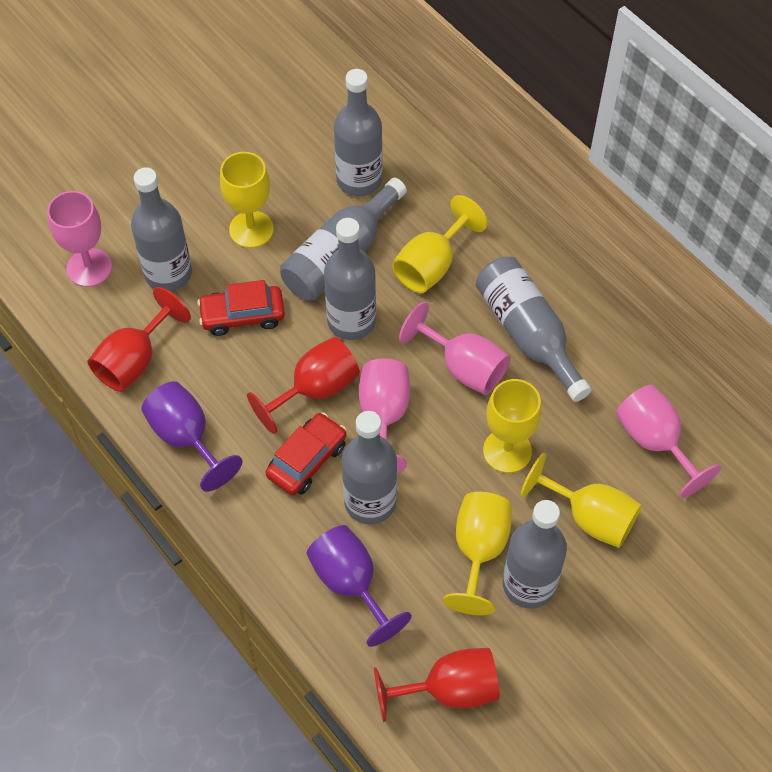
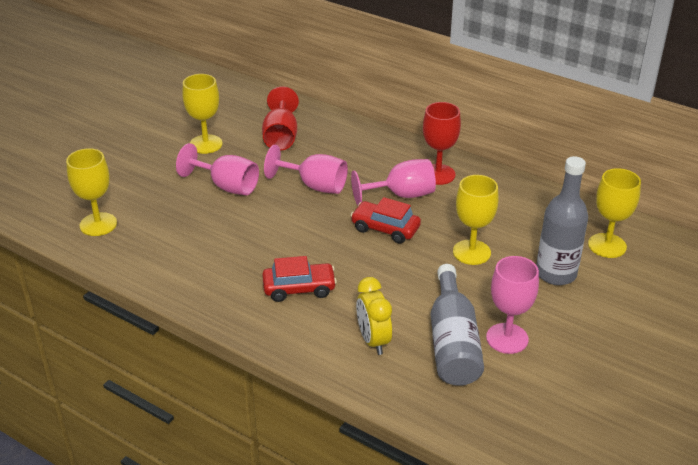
grey bottle: 7 -> 2
purple goblet: 2 -> 0
red goblet: 3 -> 2
yellow clock: 0 -> 1
yellow goblet: 5 -> 4

